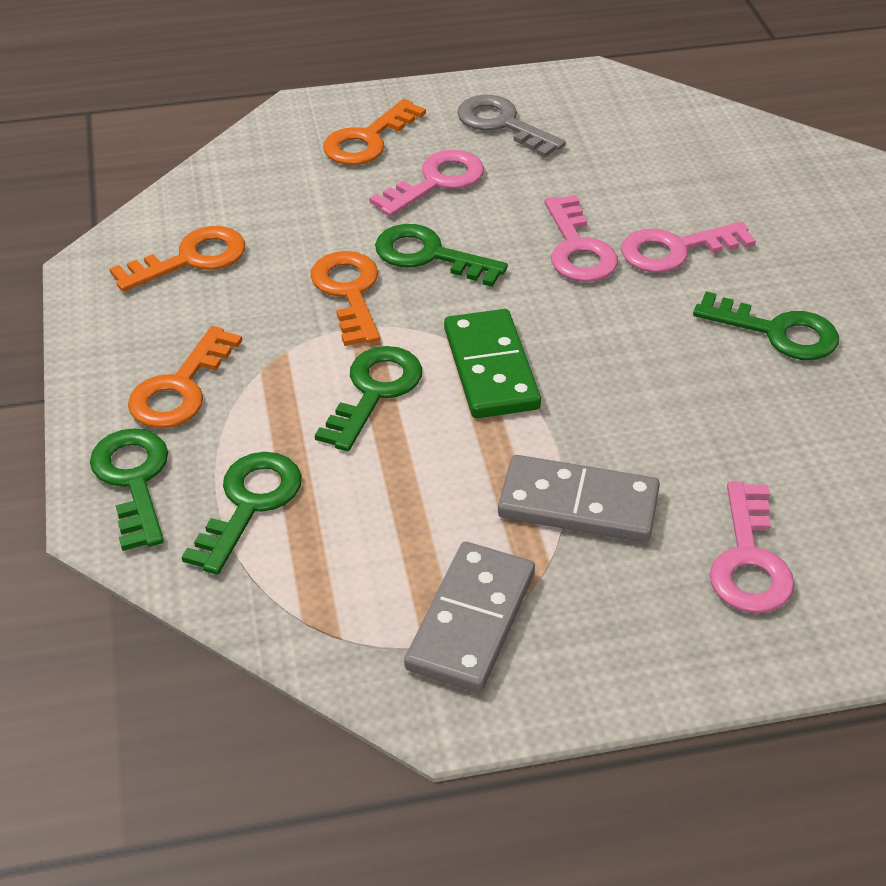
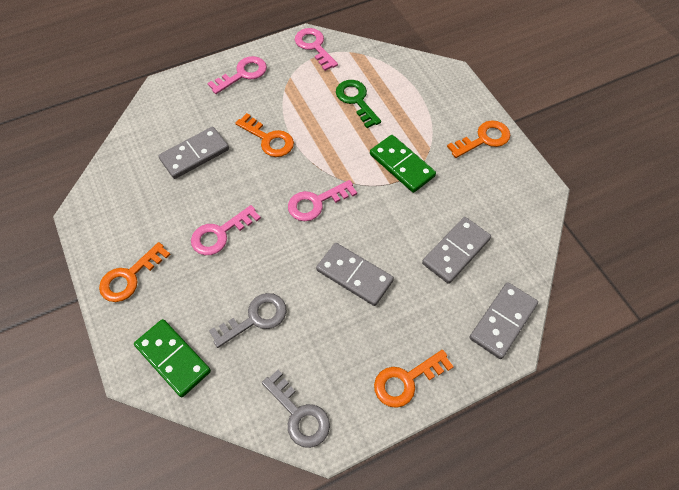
green domino: 1 -> 2
green key: 5 -> 1
grey domino: 2 -> 4
grey key: 1 -> 2

